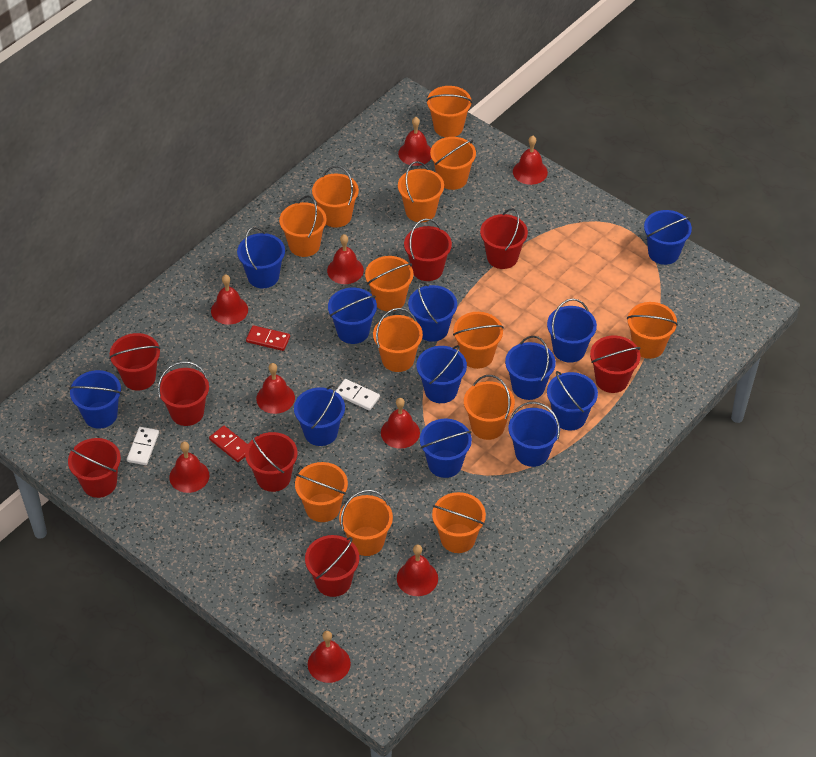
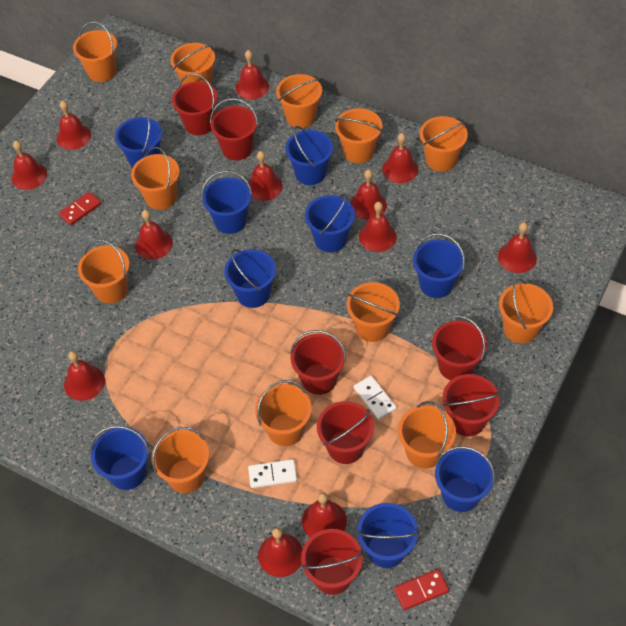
blue bucket: 12 -> 9
orange bucket: 13 -> 12
red bell: 9 -> 12
red bucket: 8 -> 7

